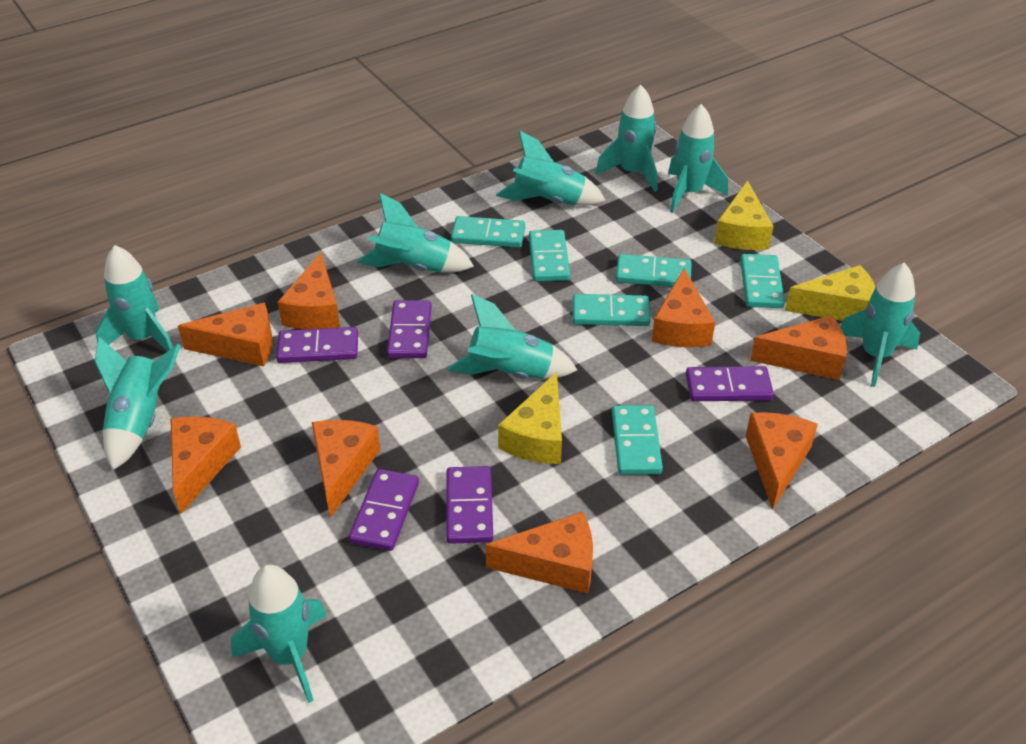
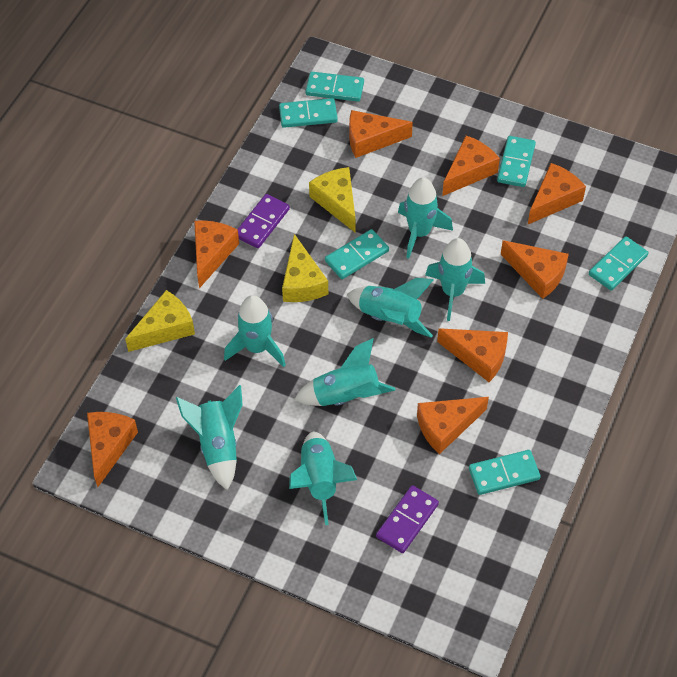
purple domino: 5 -> 2
turquoise rocket: 9 -> 7

